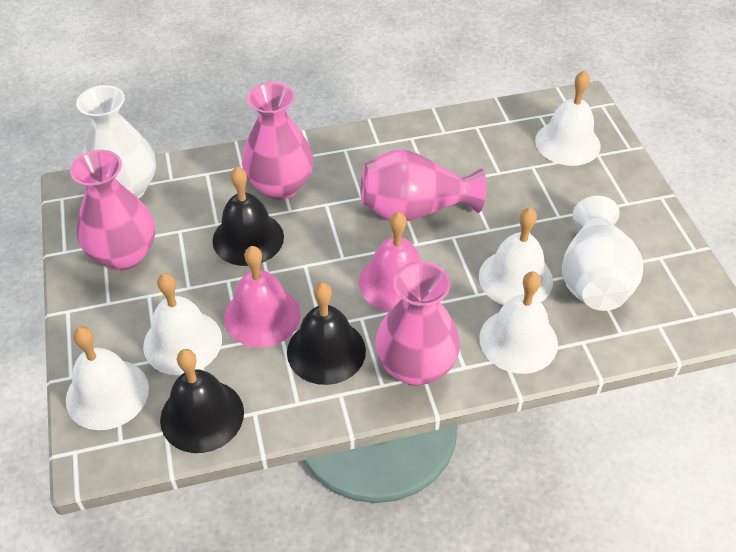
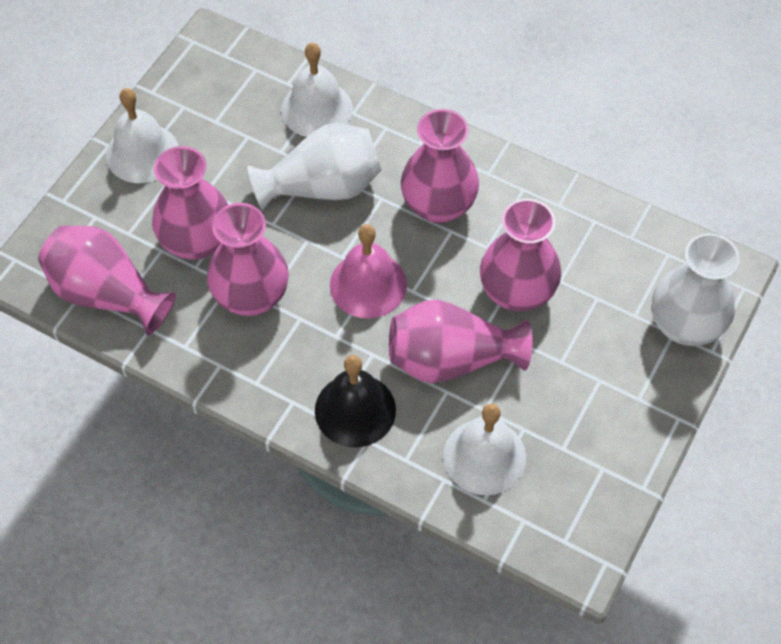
black bell: 3 -> 1
pink bell: 2 -> 1
pink vase: 4 -> 6
white bell: 5 -> 3

